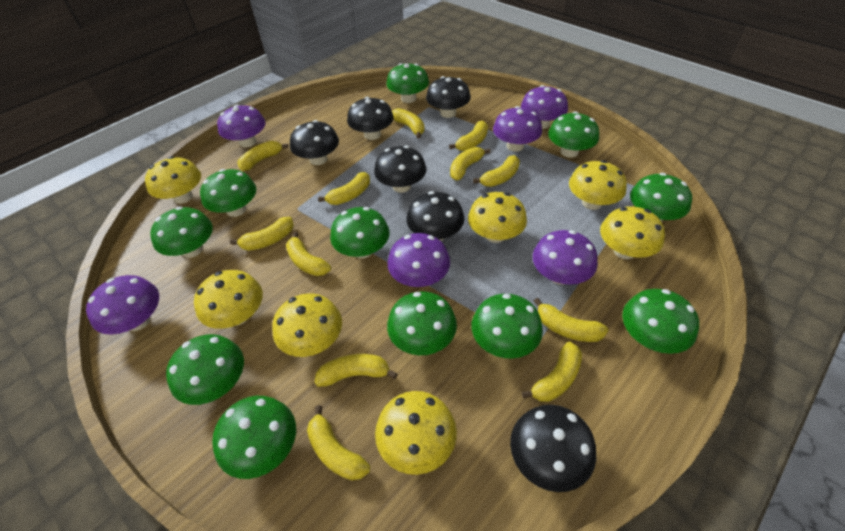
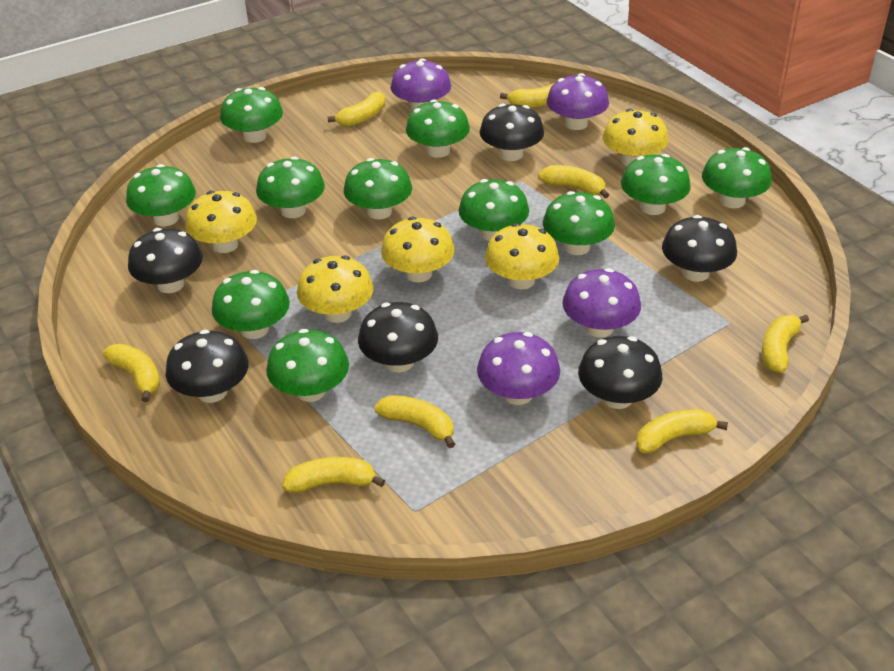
purple mushroom: 6 -> 4
yellow banana: 12 -> 8
yellow mushroom: 7 -> 5

